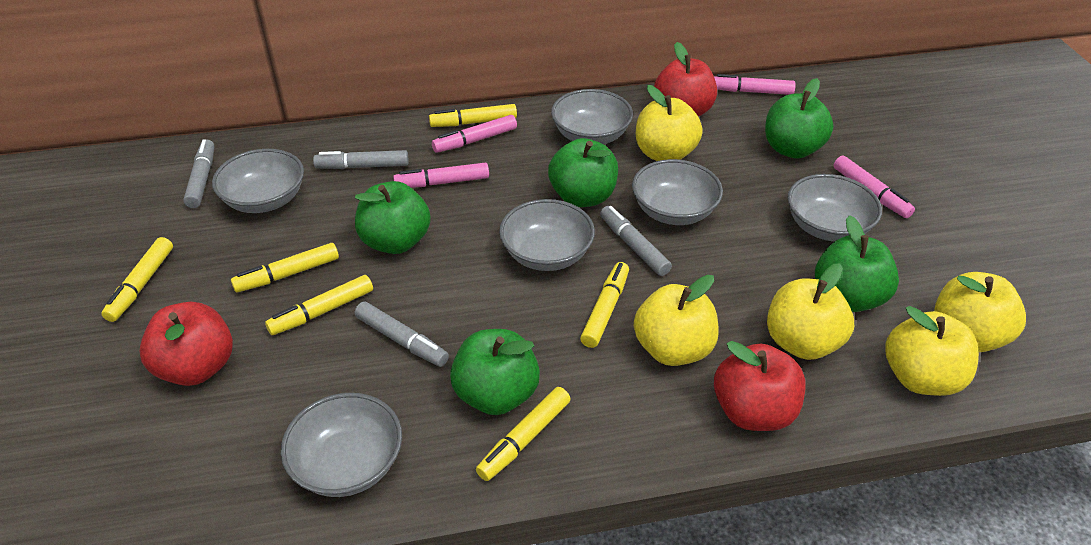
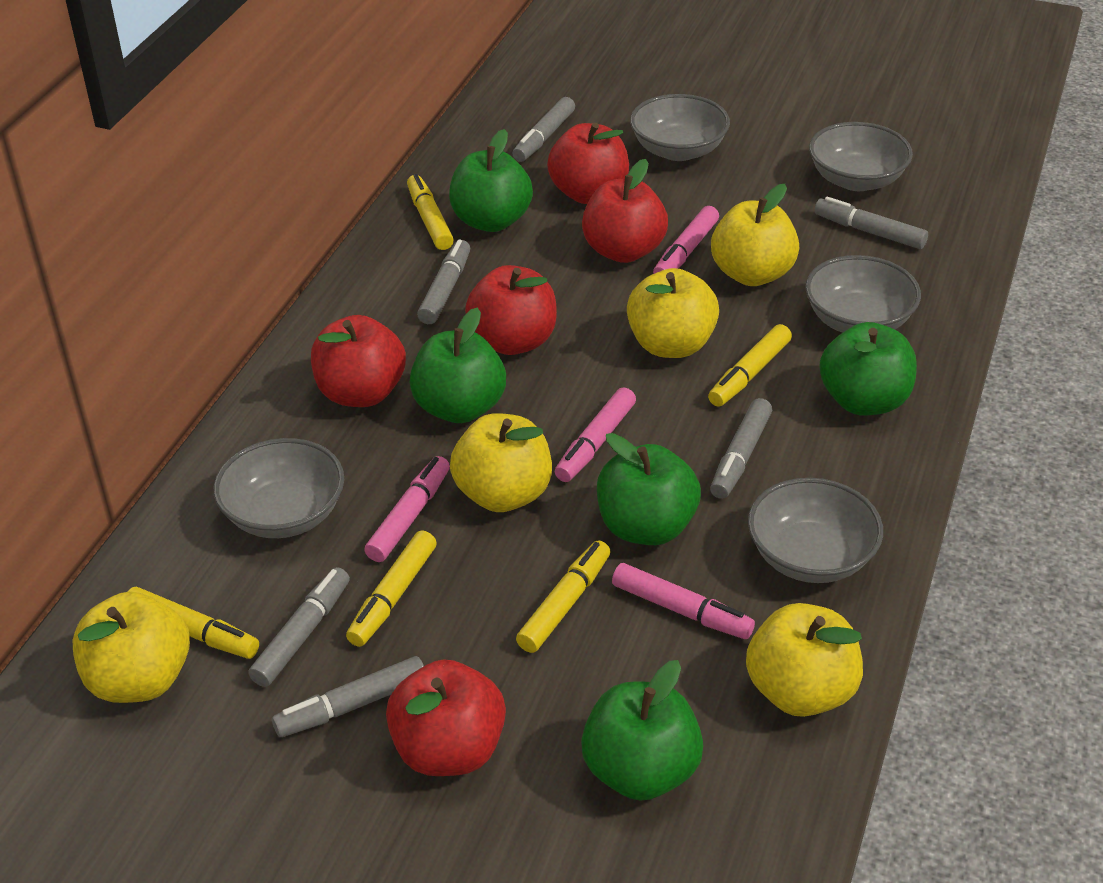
grey bowl: 6 -> 5
grey marker: 4 -> 6
red apple: 3 -> 5
yellow marker: 6 -> 5

